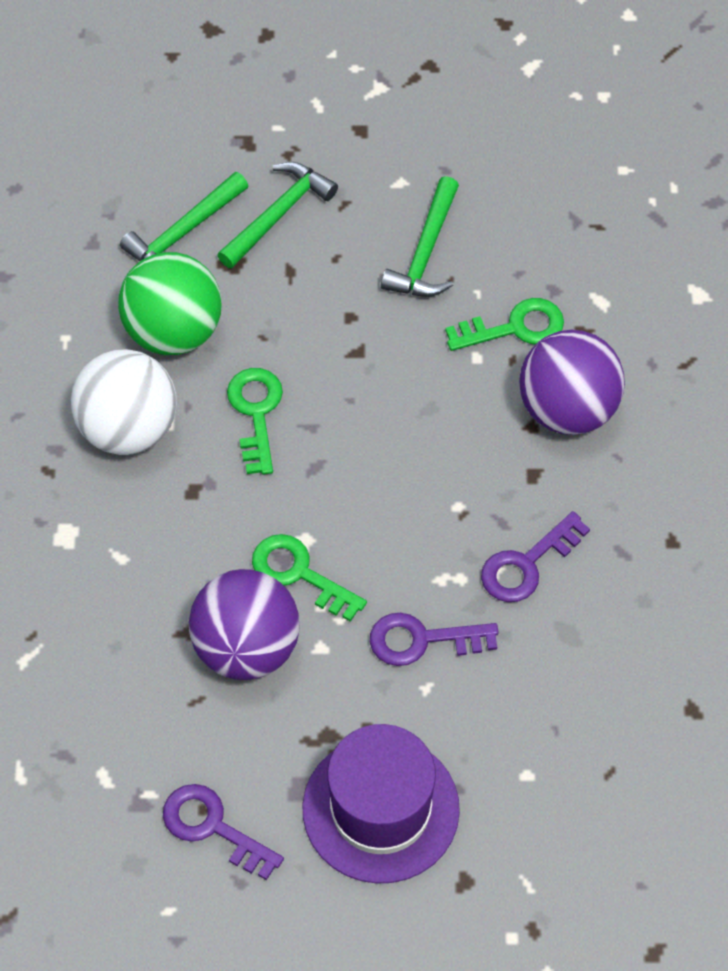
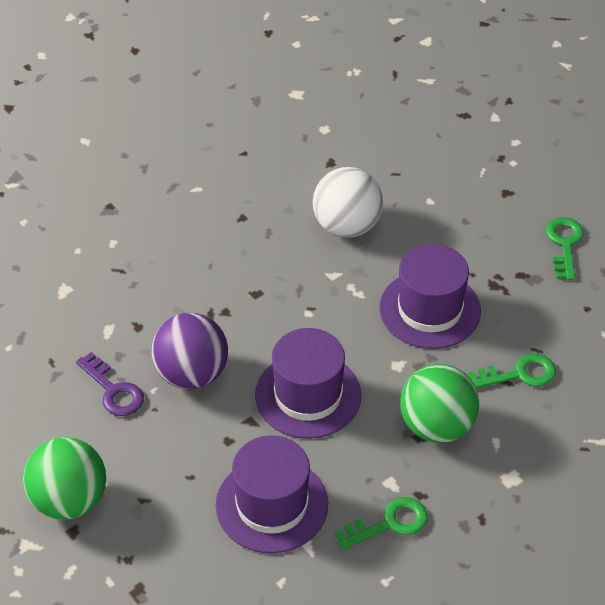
green ball: 1 -> 2
green hammer: 3 -> 0
purple ball: 2 -> 1
purple hat: 1 -> 3
purple key: 3 -> 1

